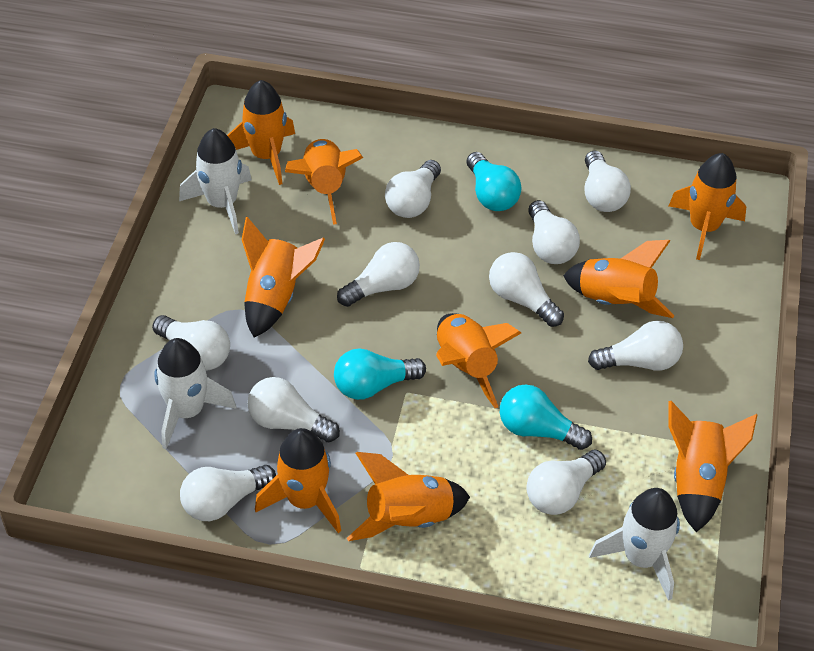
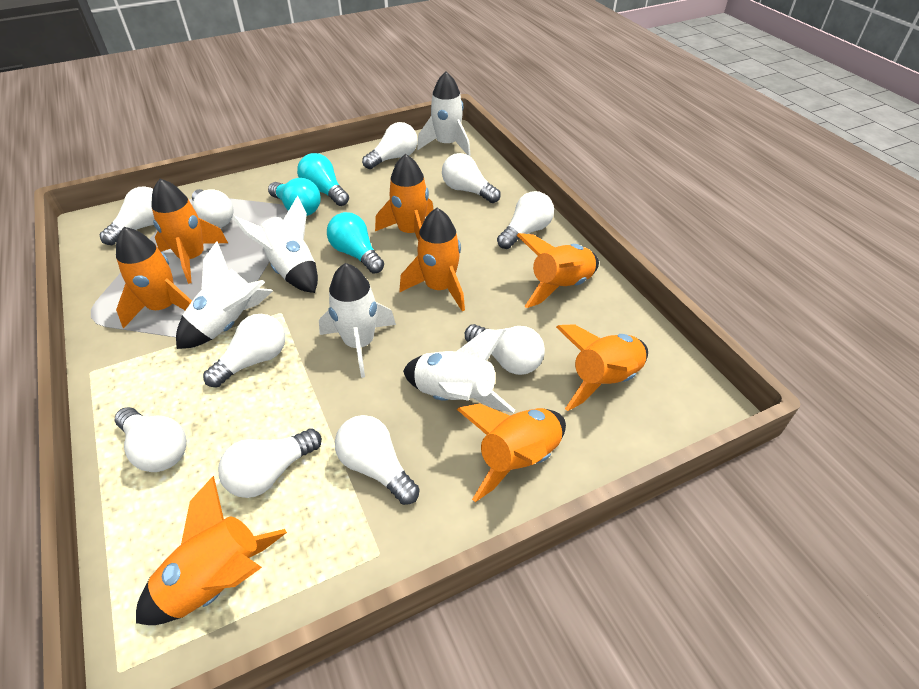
orange rocket: 9 -> 8
white rocket: 3 -> 5

